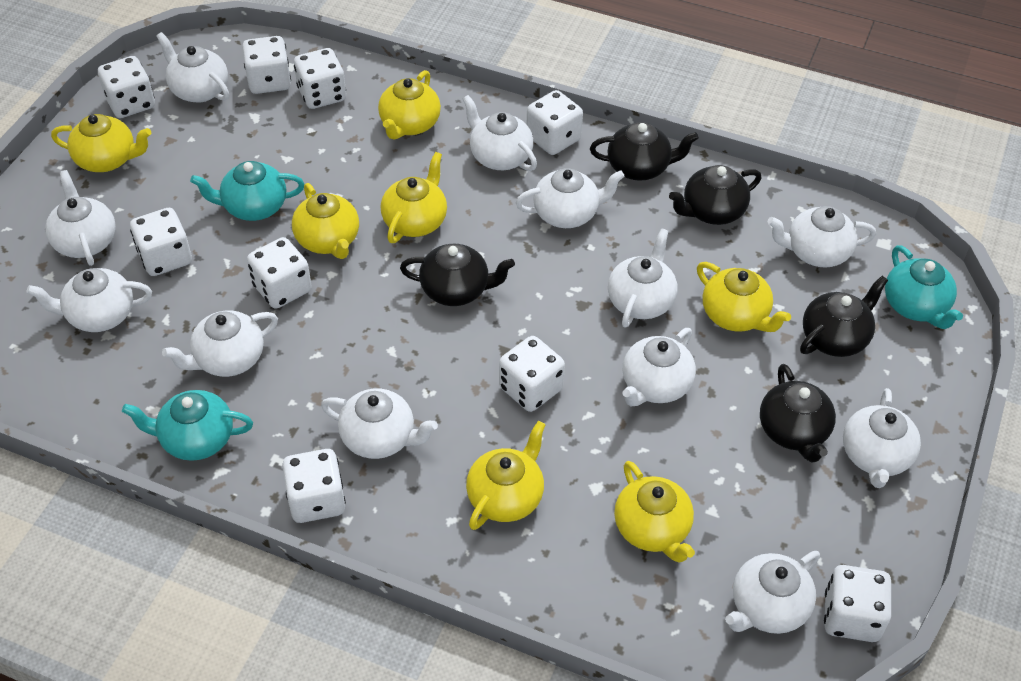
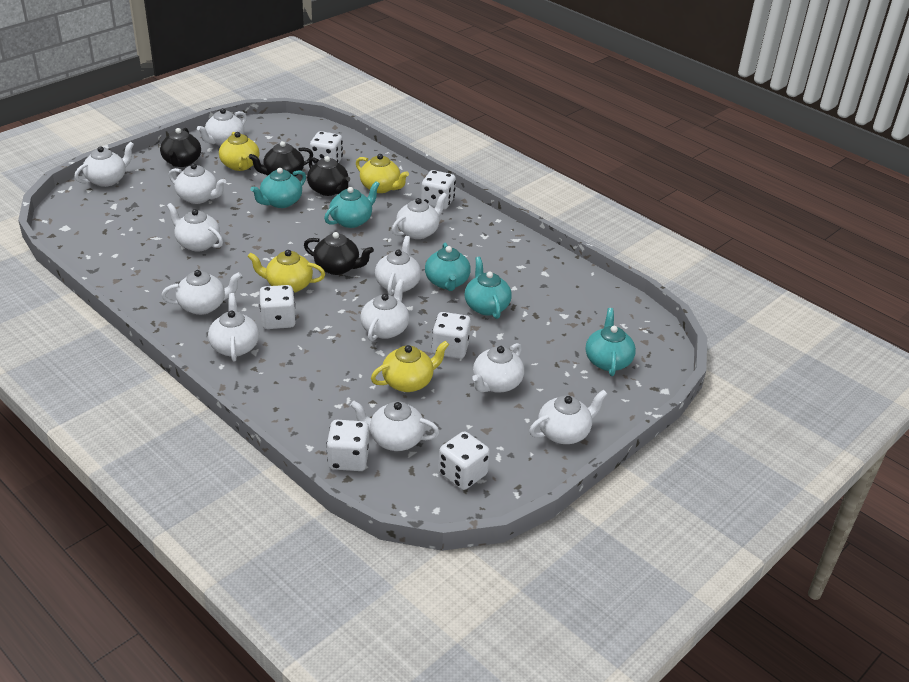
black teapot: 5 -> 4
turquoise teapot: 3 -> 5
white dice: 9 -> 6
yellow teapot: 7 -> 4

